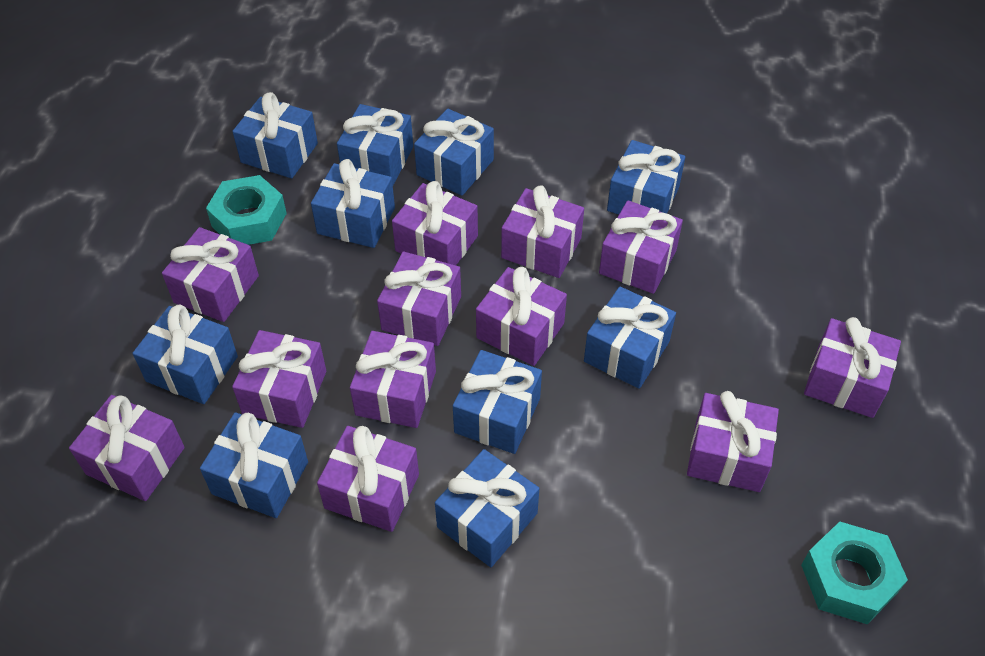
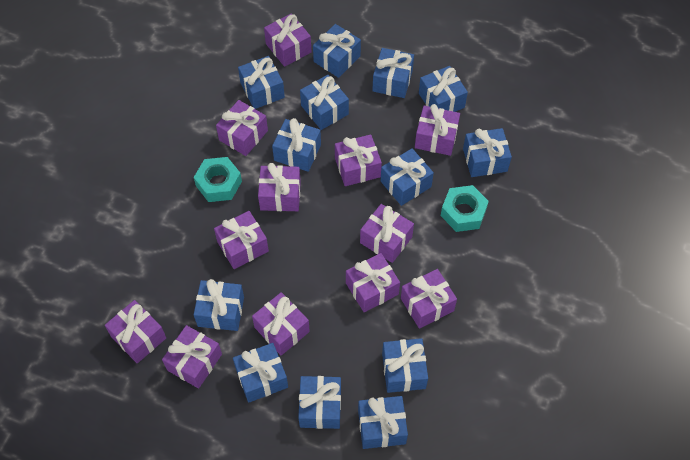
blue gift: 10 -> 13

